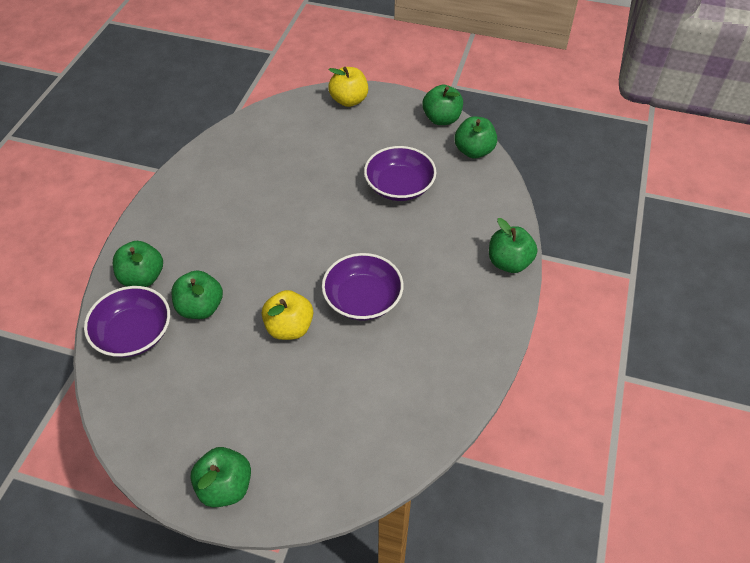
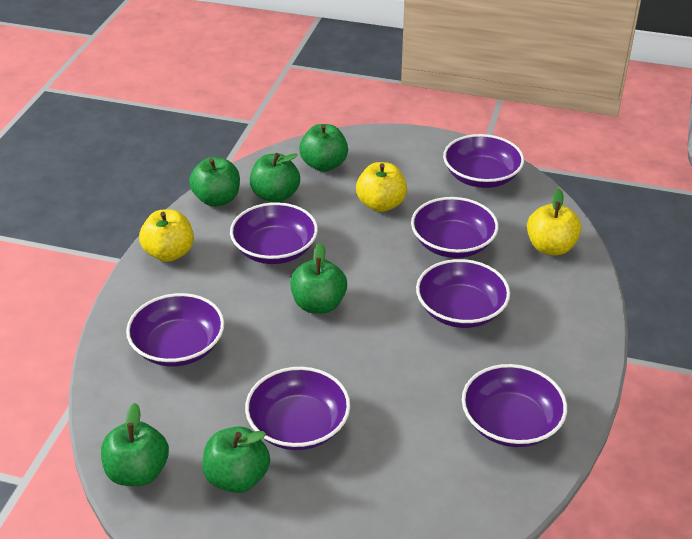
purple bowl: 3 -> 7
yellow apple: 2 -> 3

